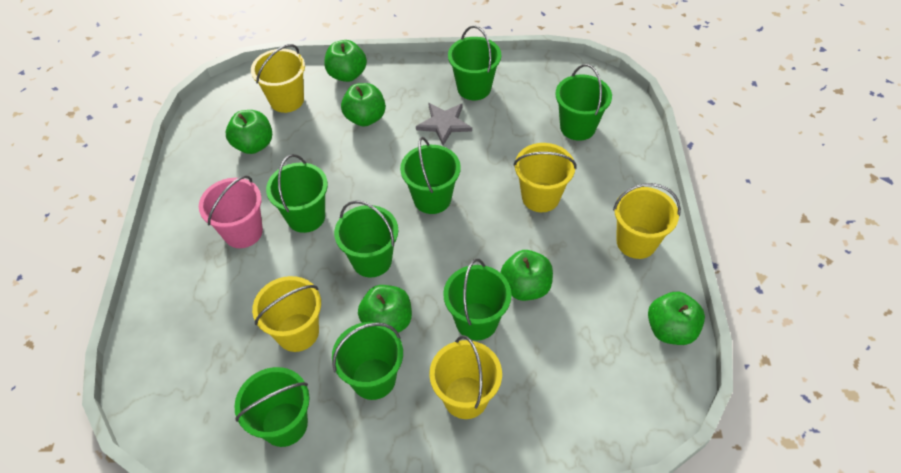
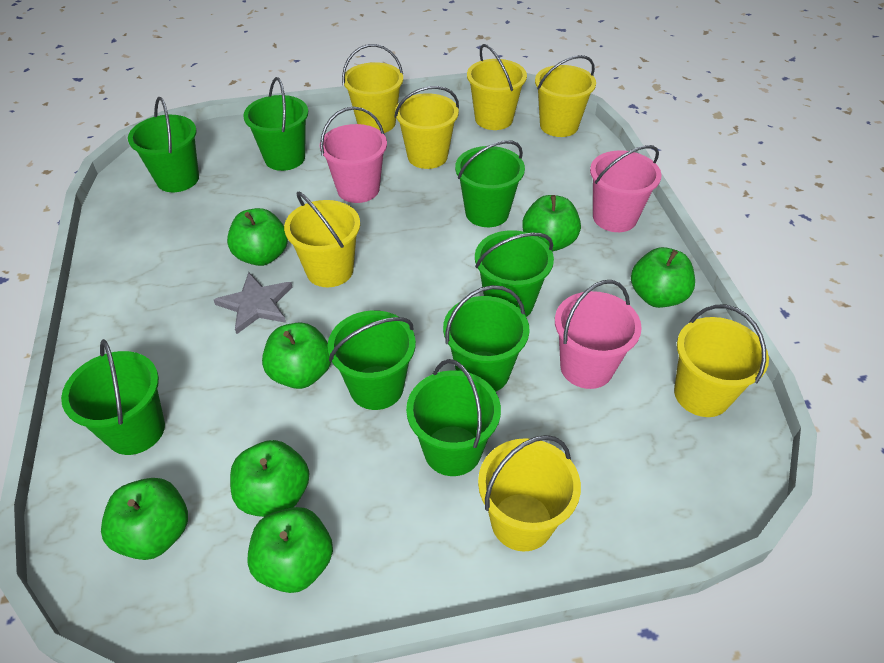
green apple: 6 -> 7
pink bucket: 1 -> 3
yellow bucket: 5 -> 7

